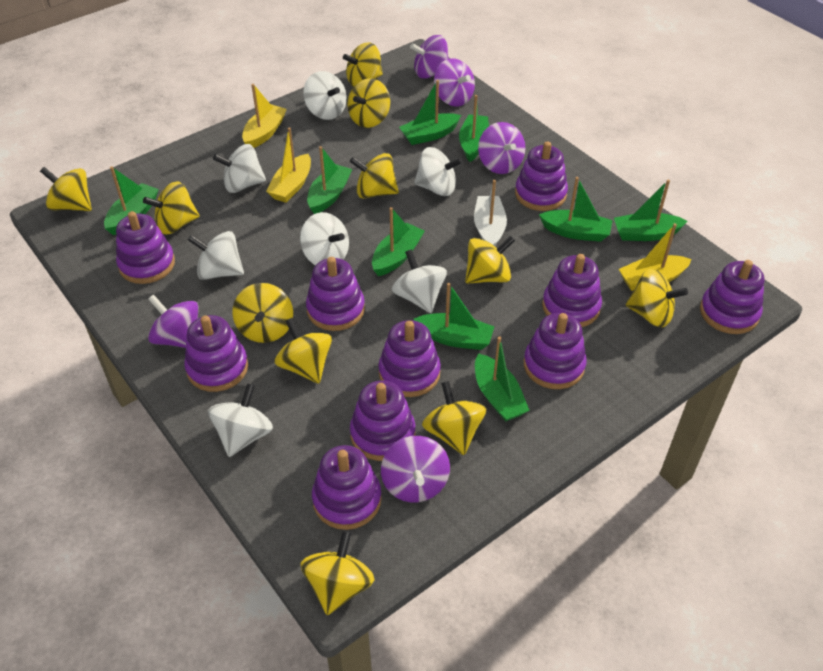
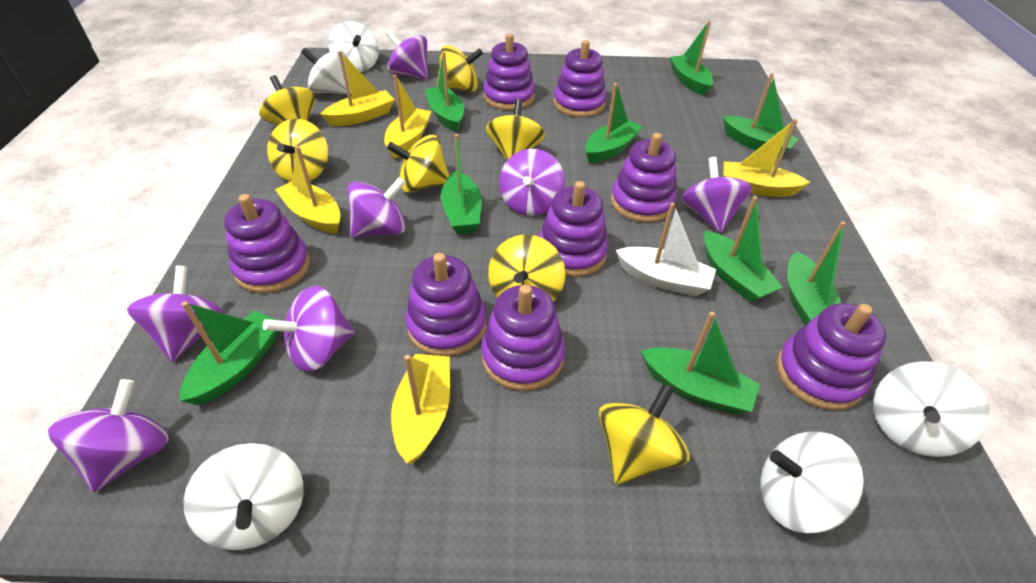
purple spinning top: 5 -> 7
purple stacking toy: 10 -> 8
white spinning top: 7 -> 5
yellow boat: 3 -> 5
yellow spinning top: 11 -> 7

